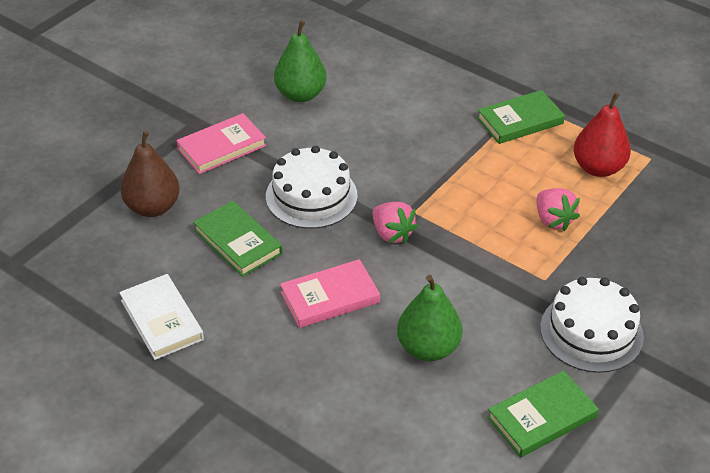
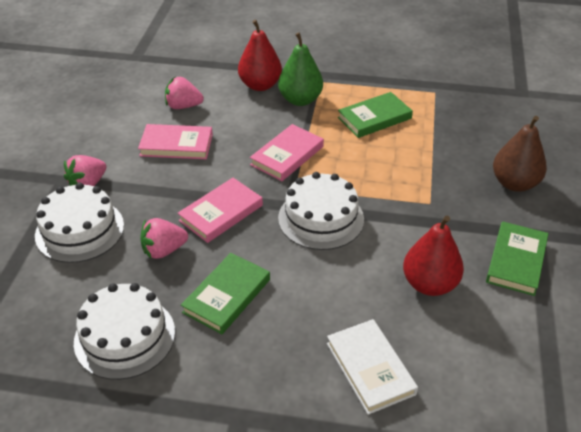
green pear: 2 -> 1
pink book: 2 -> 3
pink strawberry: 2 -> 3
red pear: 1 -> 2
white cake: 2 -> 3

